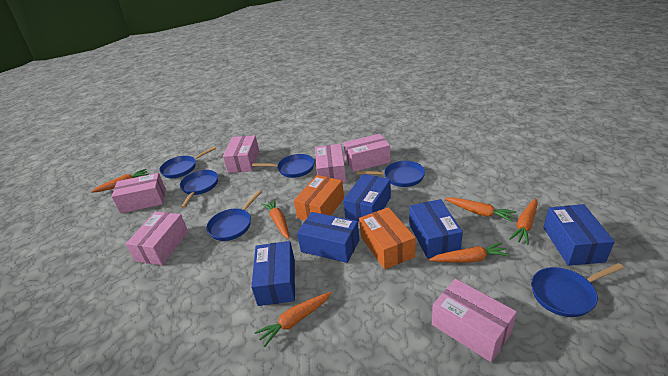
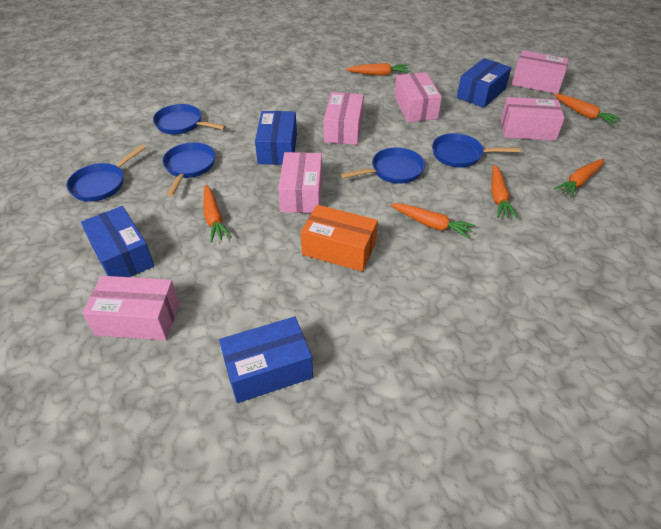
blue box: 5 -> 4
blue pan: 6 -> 5
orange box: 2 -> 1

